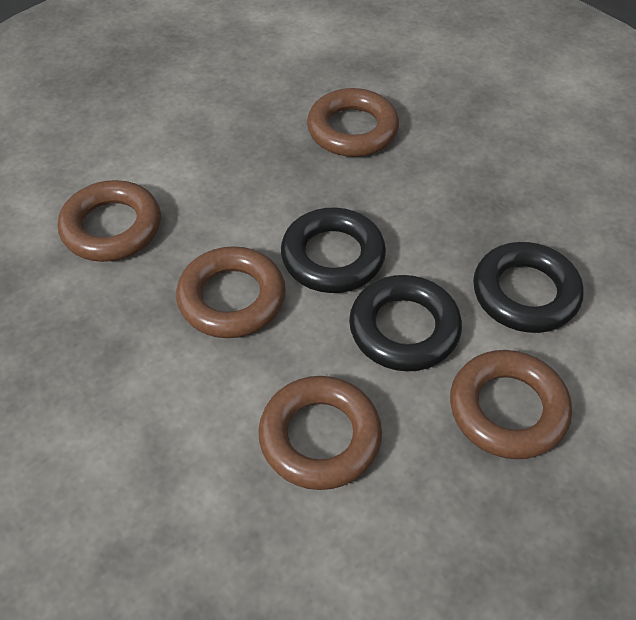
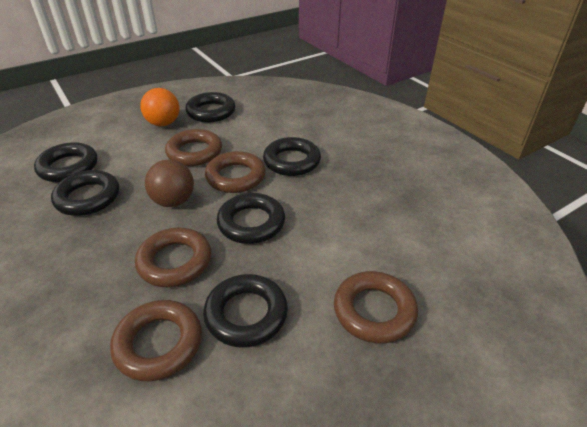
black ring: 3 -> 6
brown ball: 0 -> 1
orange ball: 0 -> 1

